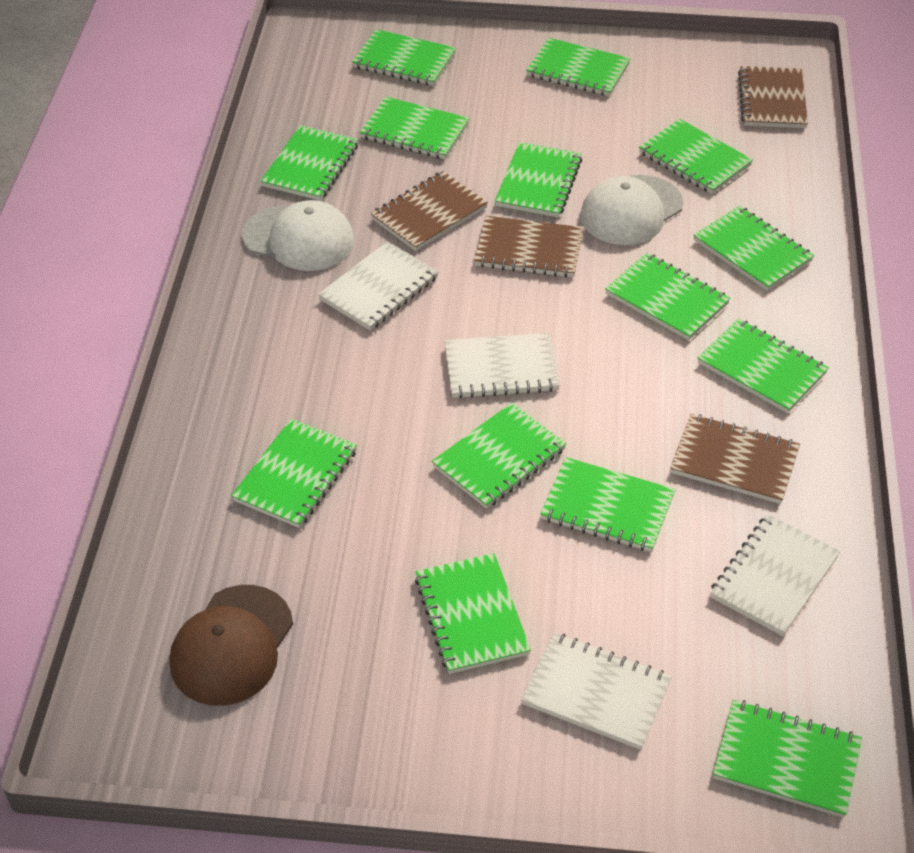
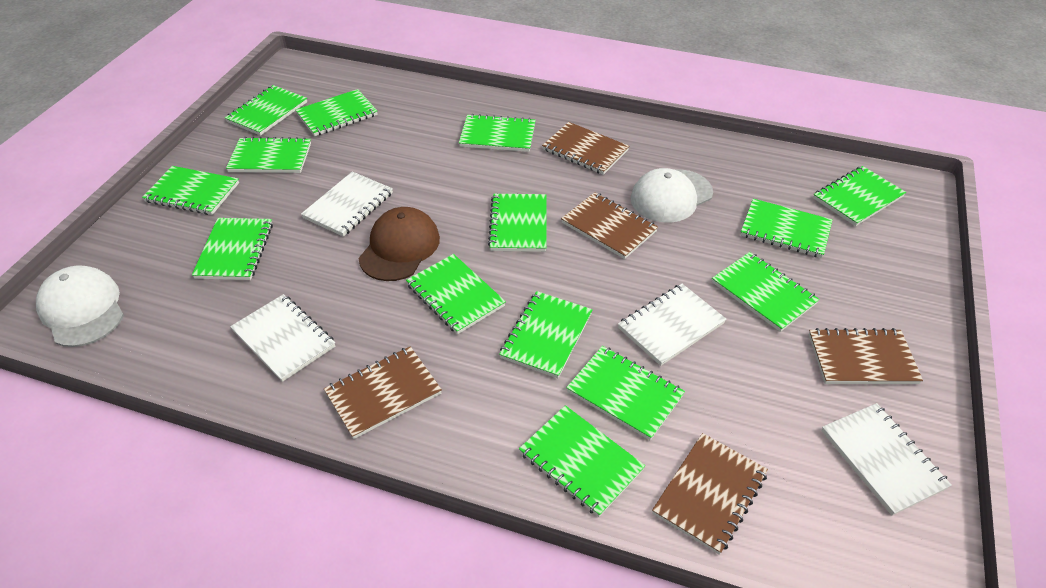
brown notebook: 4 -> 5

